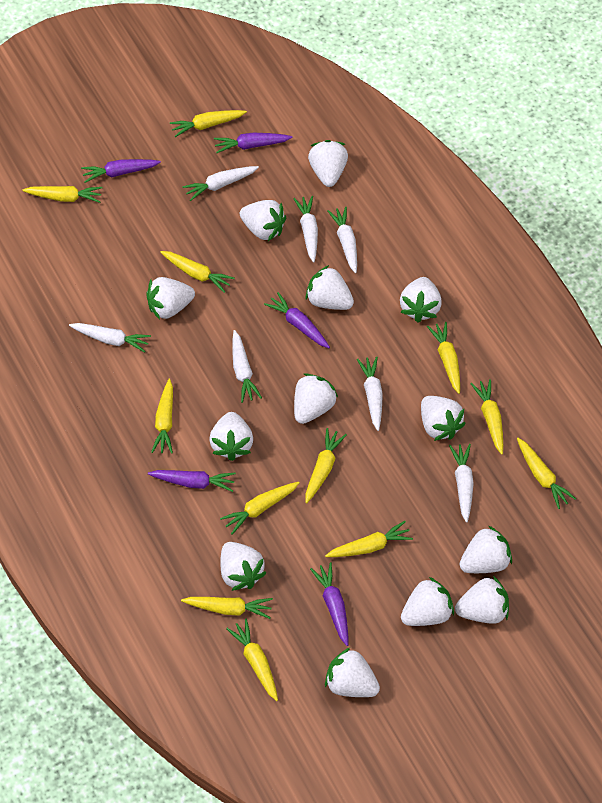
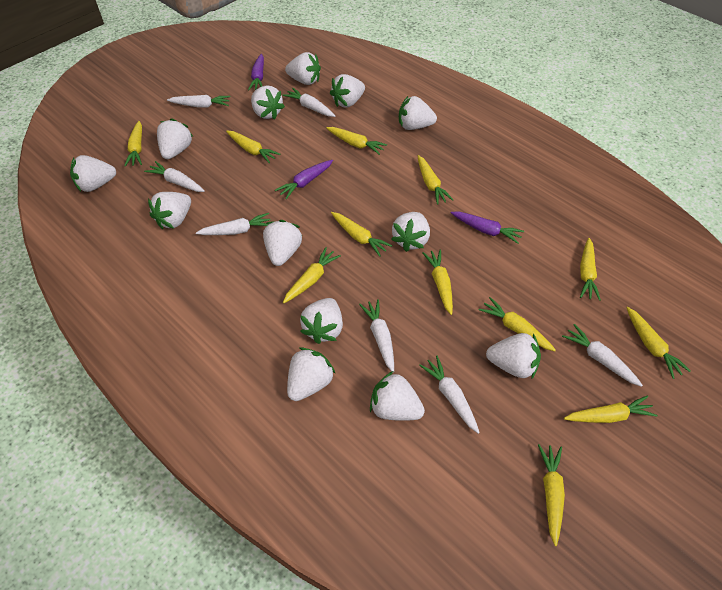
purple carrot: 5 -> 3

